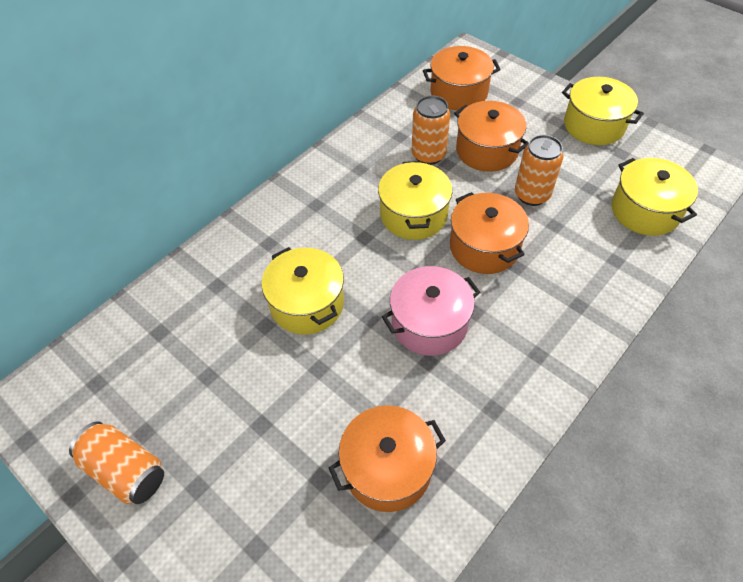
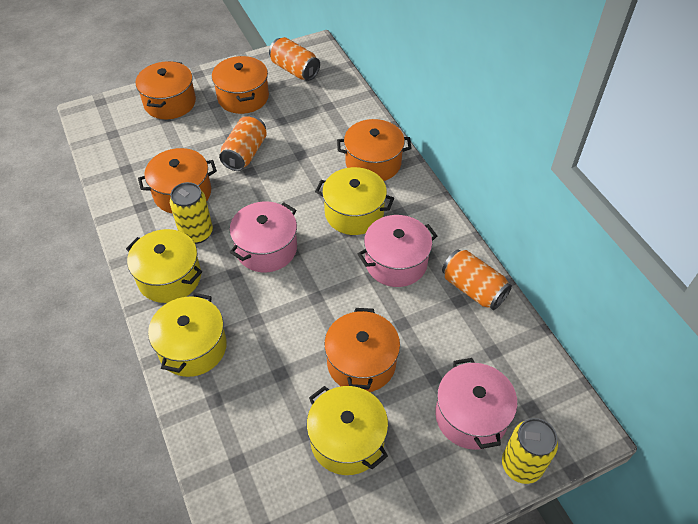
orange pot: 4 -> 5
pink pot: 1 -> 3
yellow can: 0 -> 2

